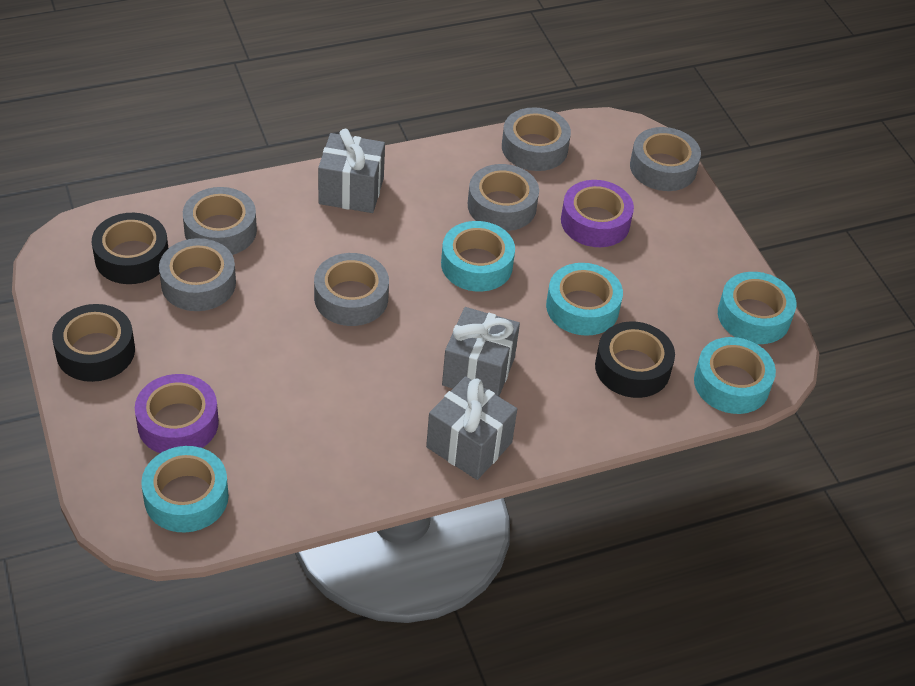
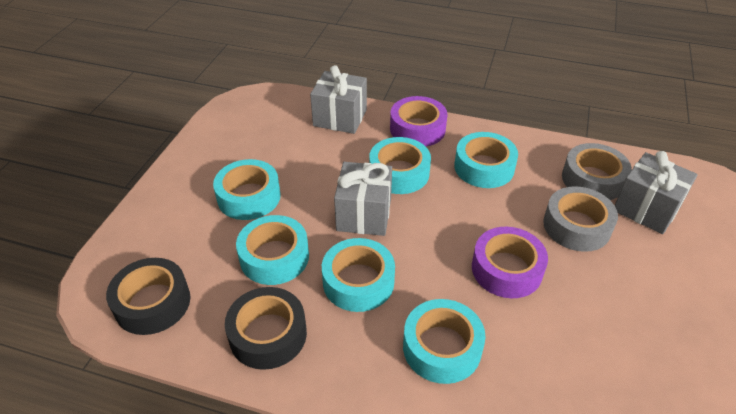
black tape: 3 -> 2
grey tape: 6 -> 2
turquoise tape: 5 -> 6

